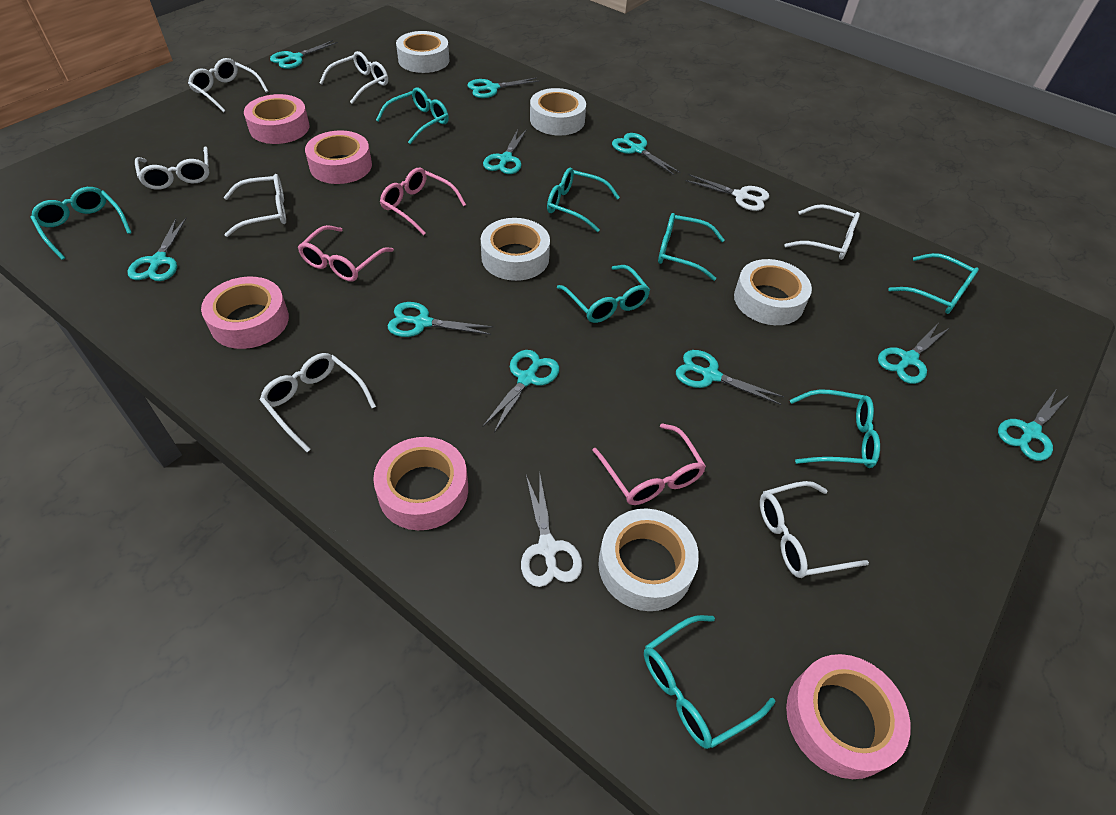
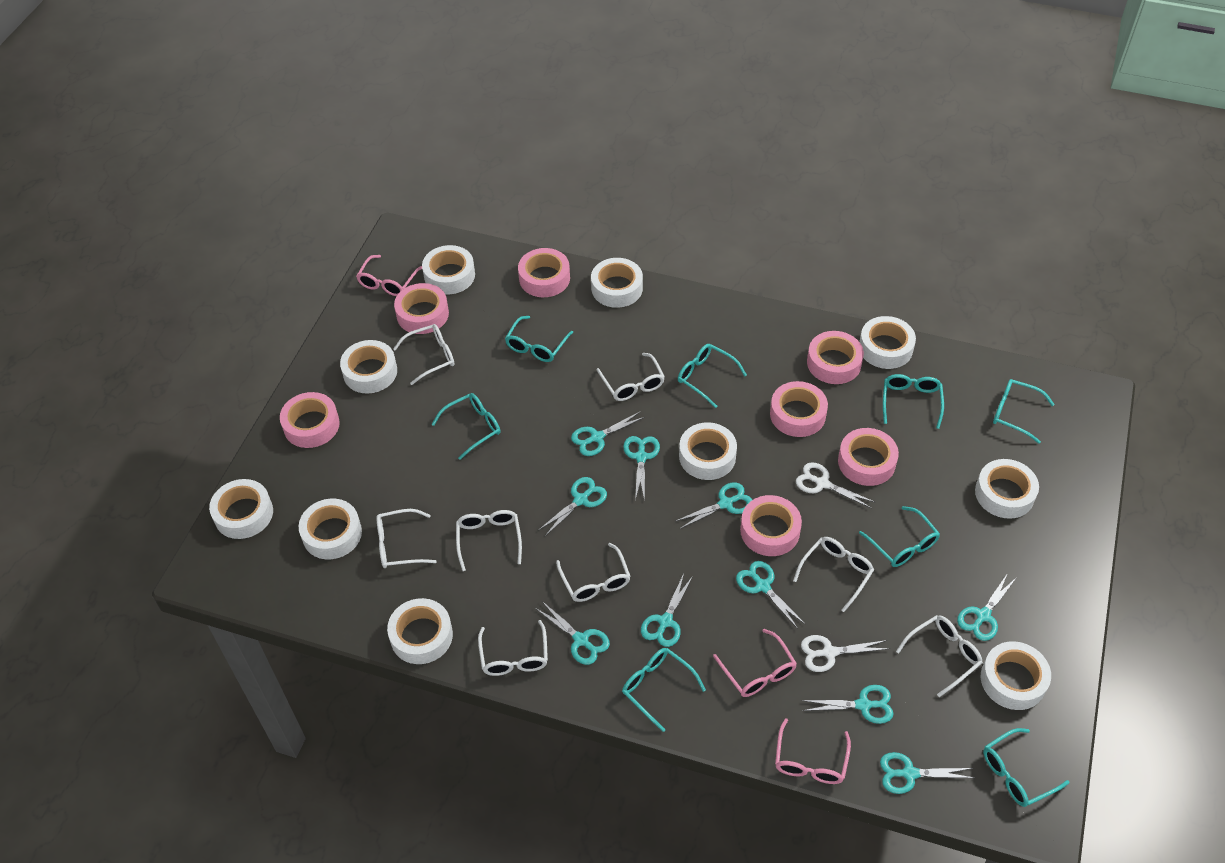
pink tape: 5 -> 7
white glasses: 7 -> 8
white tape: 5 -> 10

